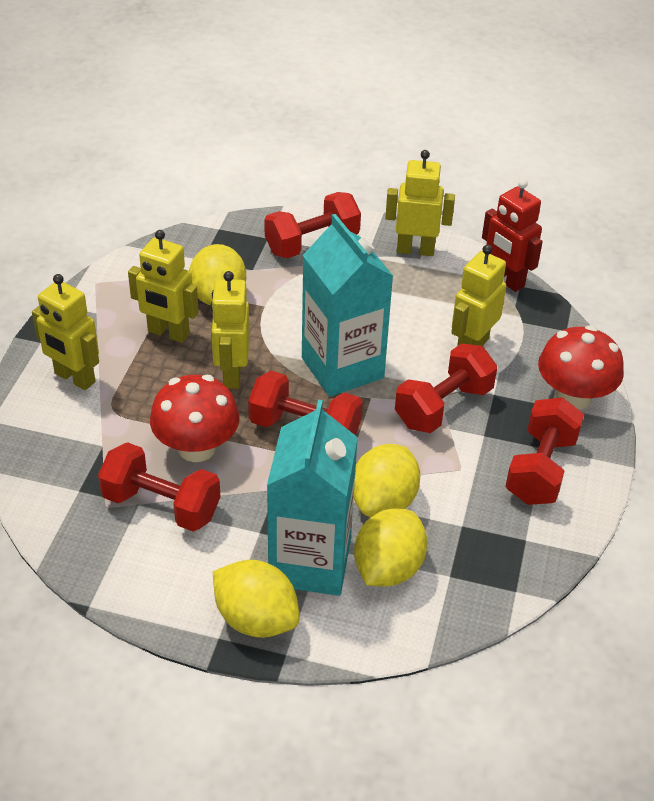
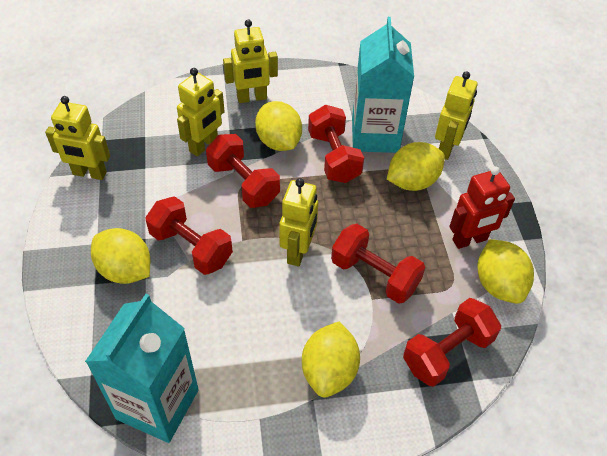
red mushroom: 2 -> 0
yellow lemon: 4 -> 5

